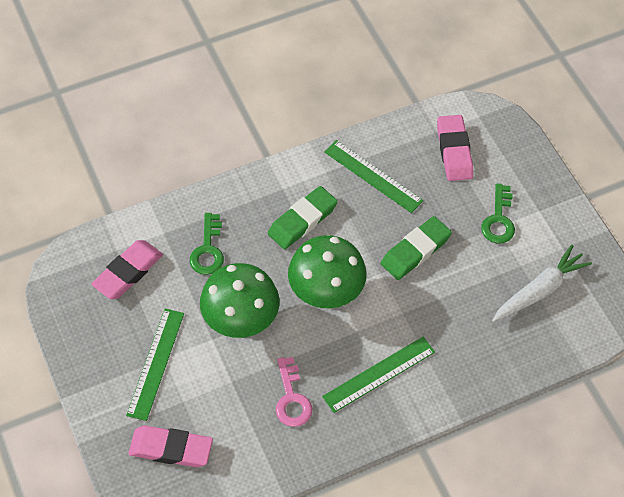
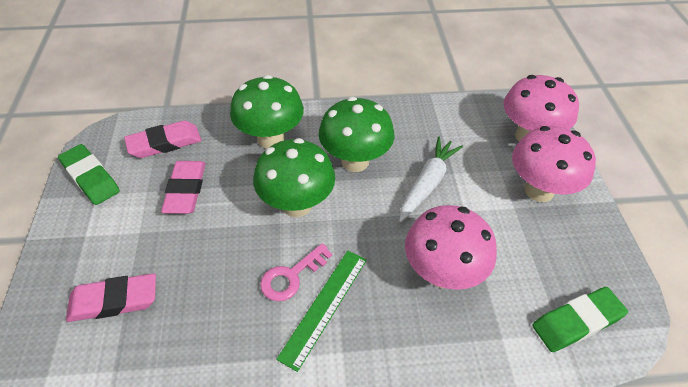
green key: 2 -> 0
green mushroom: 2 -> 3
green ruler: 3 -> 1
pink mushroom: 0 -> 3

